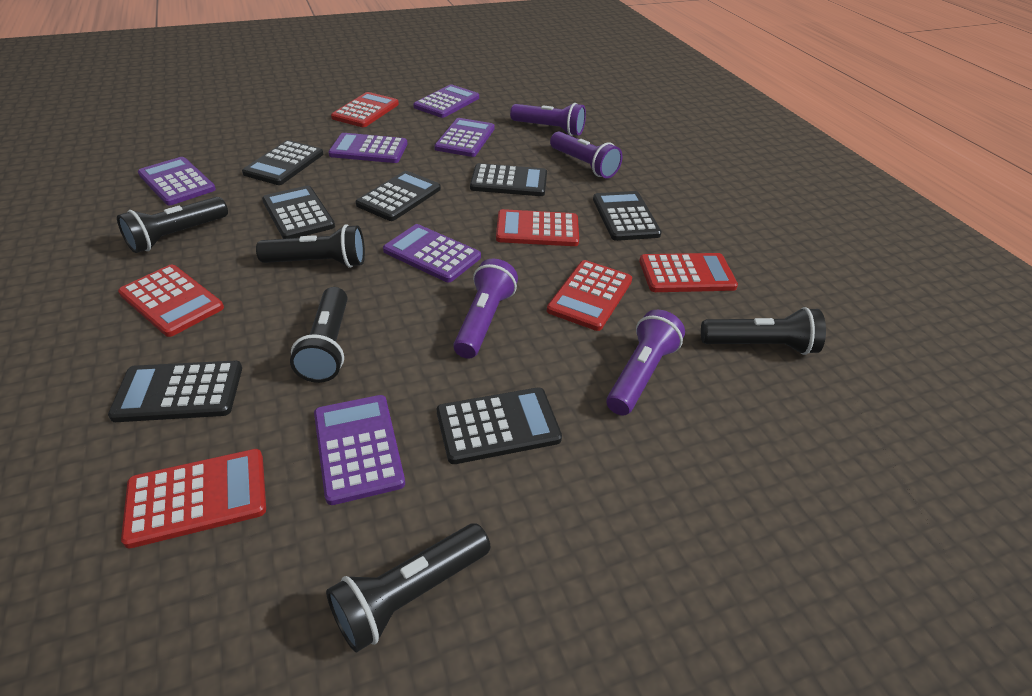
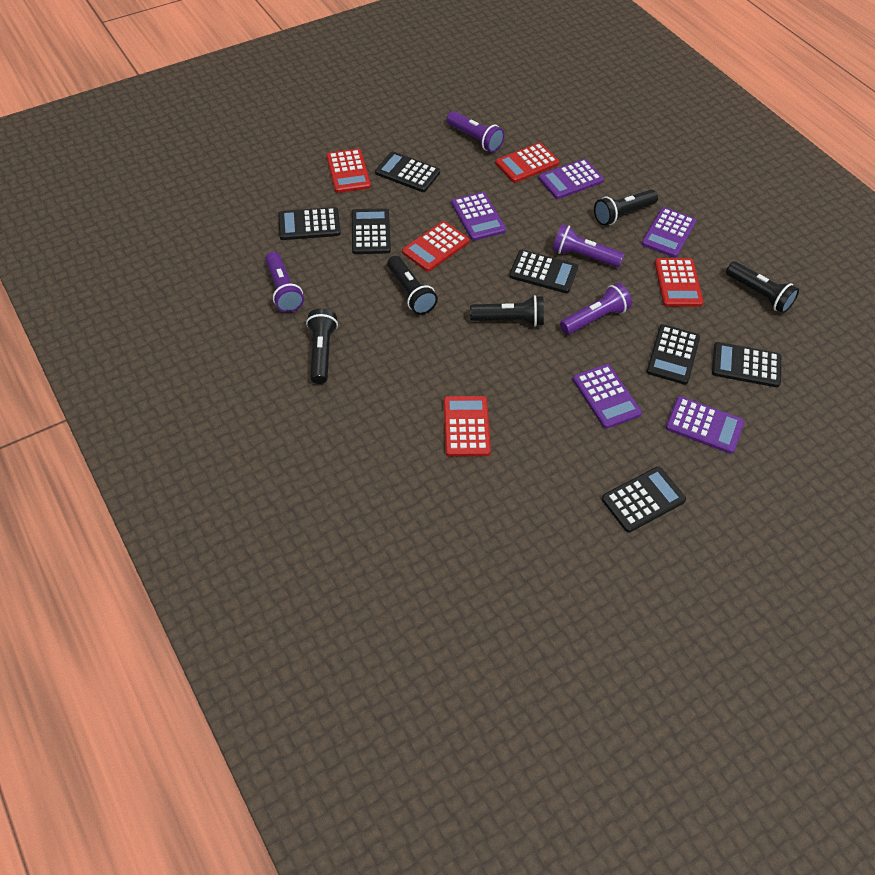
purple calculator: 6 -> 5
red calculator: 6 -> 5

